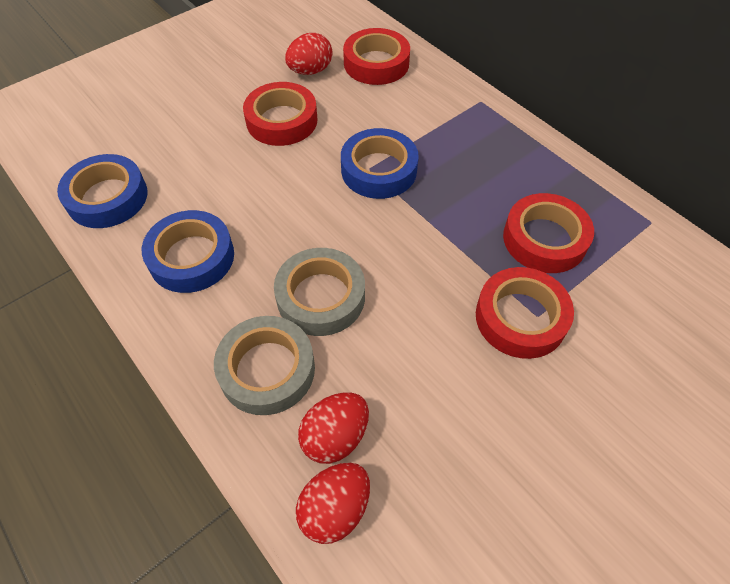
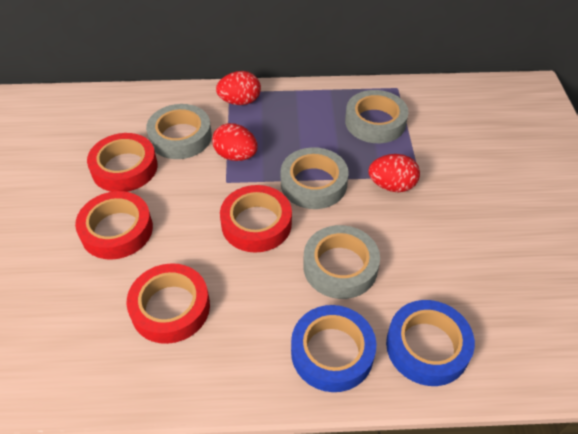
blue tape: 3 -> 2
grey tape: 2 -> 4

